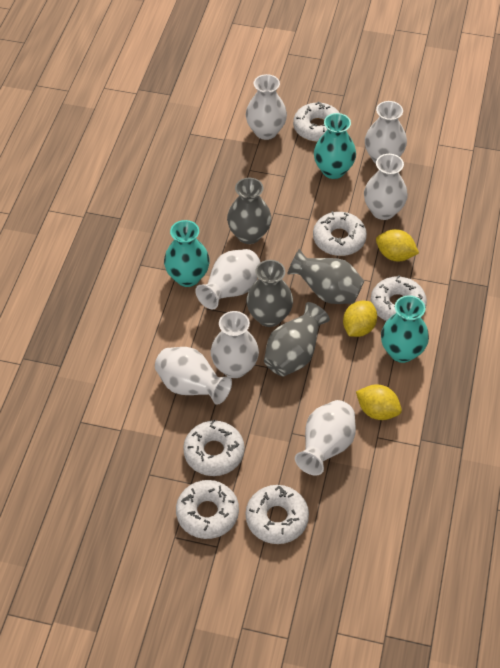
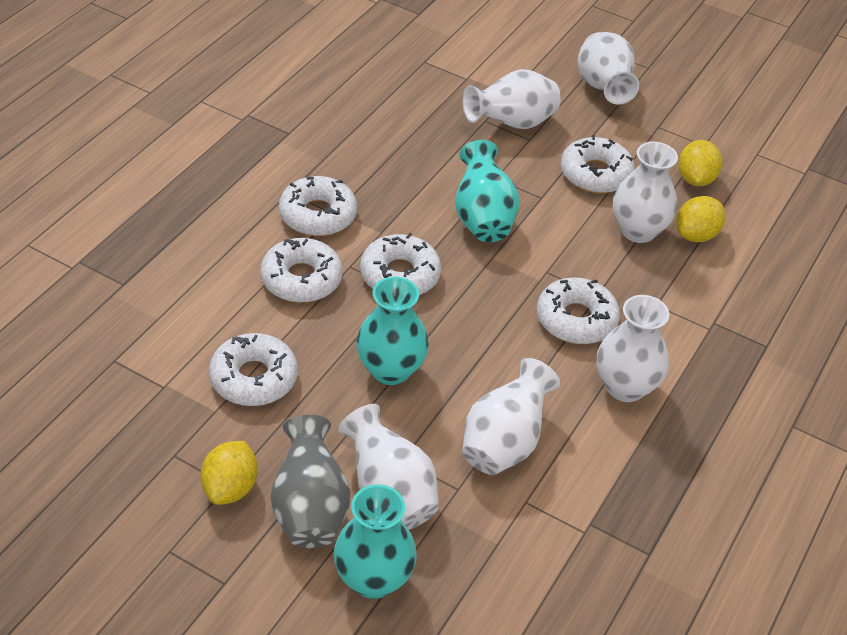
grey vase: 4 -> 1
white vase: 7 -> 6

